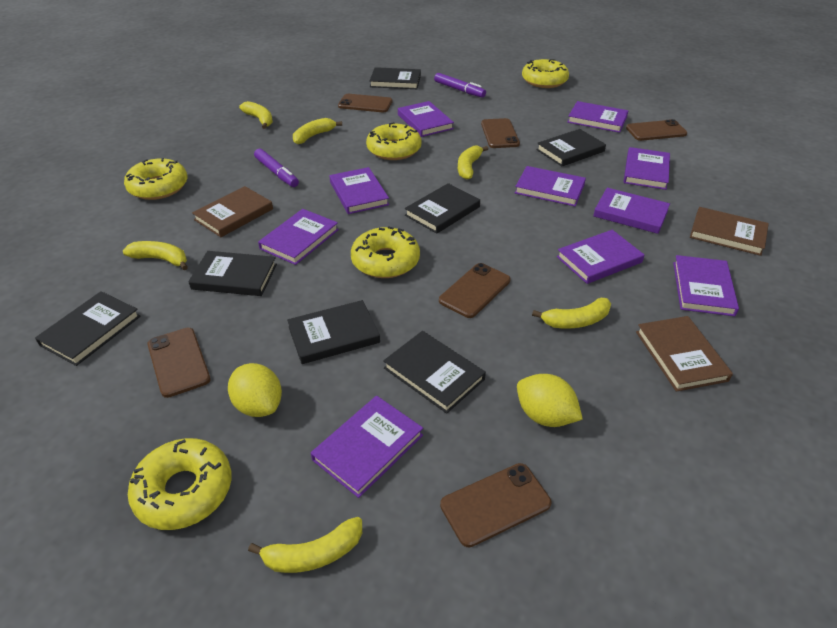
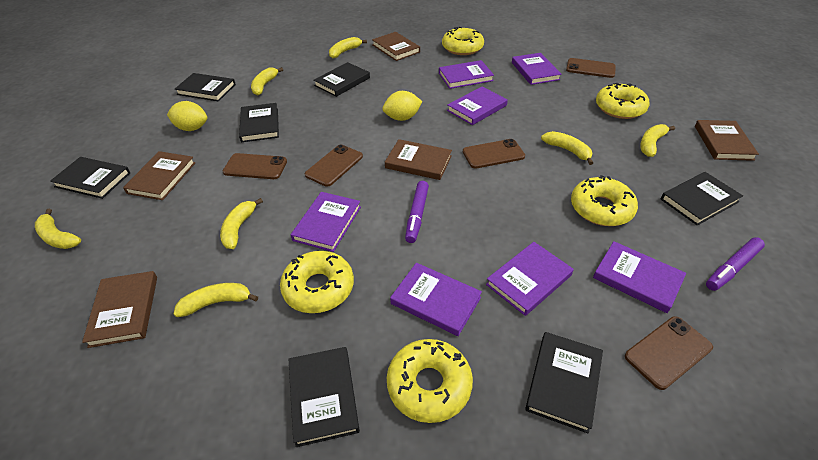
brown book: 3 -> 5
brown phone: 6 -> 5
purple book: 10 -> 7
yellow banana: 6 -> 7

